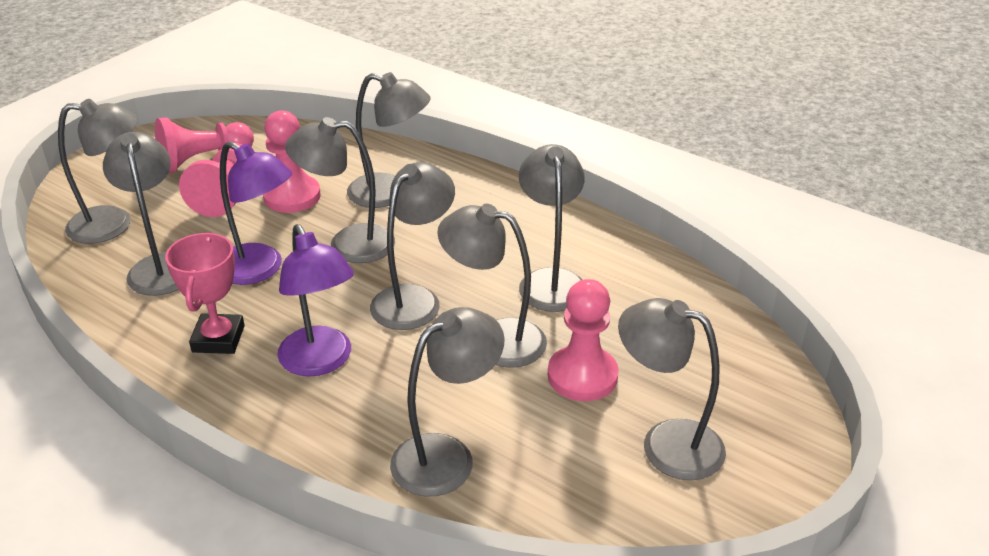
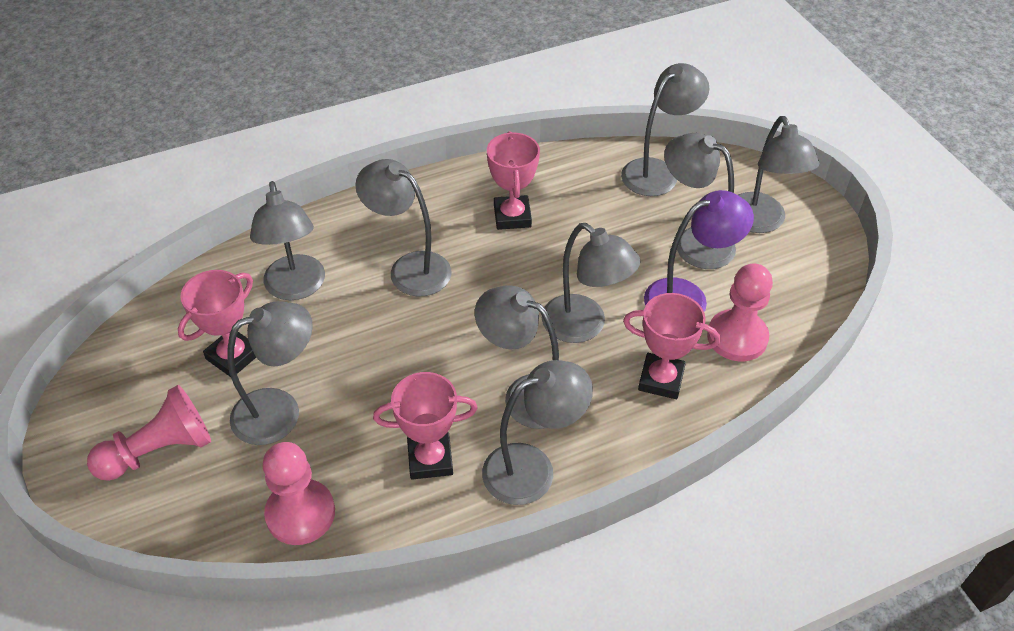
pink pawn: 4 -> 3
pink trophy: 1 -> 4
purple lamp: 2 -> 1

